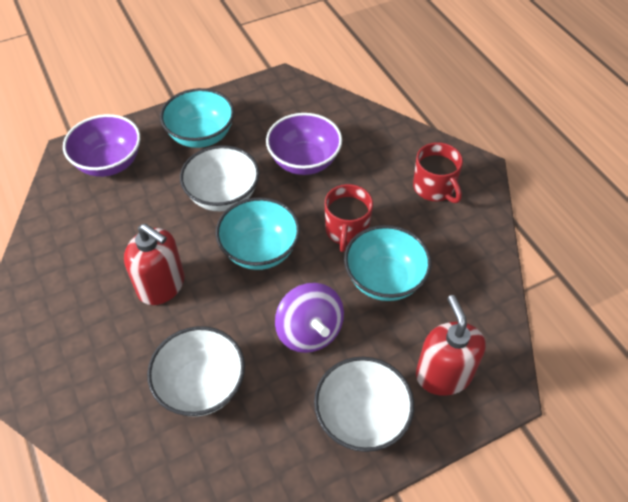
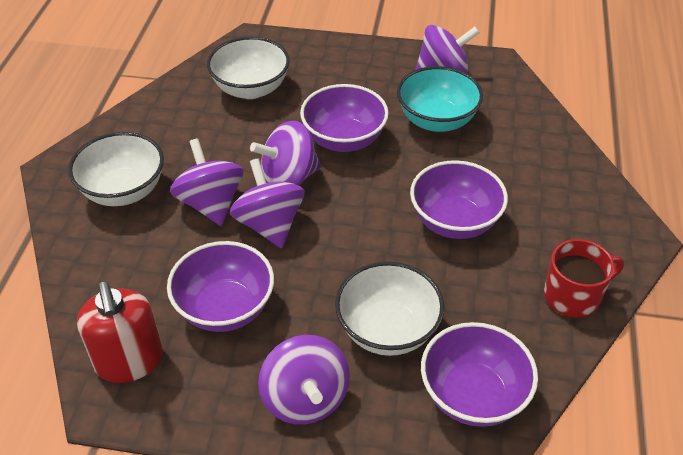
purple bowl: 2 -> 4
purple spinning top: 1 -> 5
red mug: 2 -> 1
red soap dispenser: 2 -> 1
turquoise bowl: 3 -> 1

